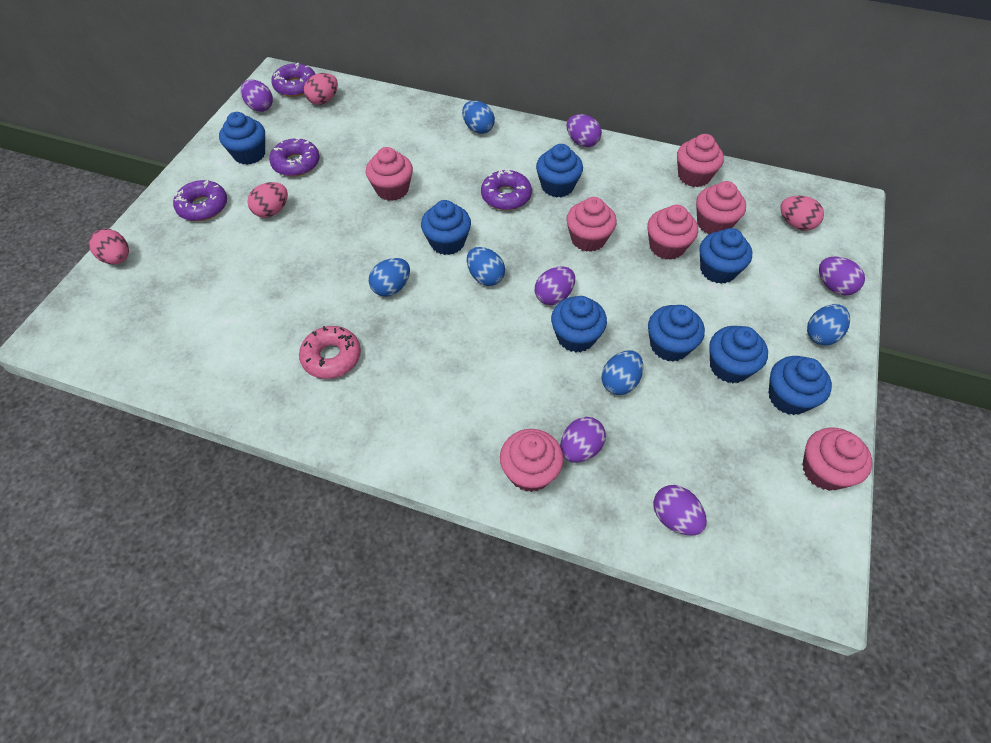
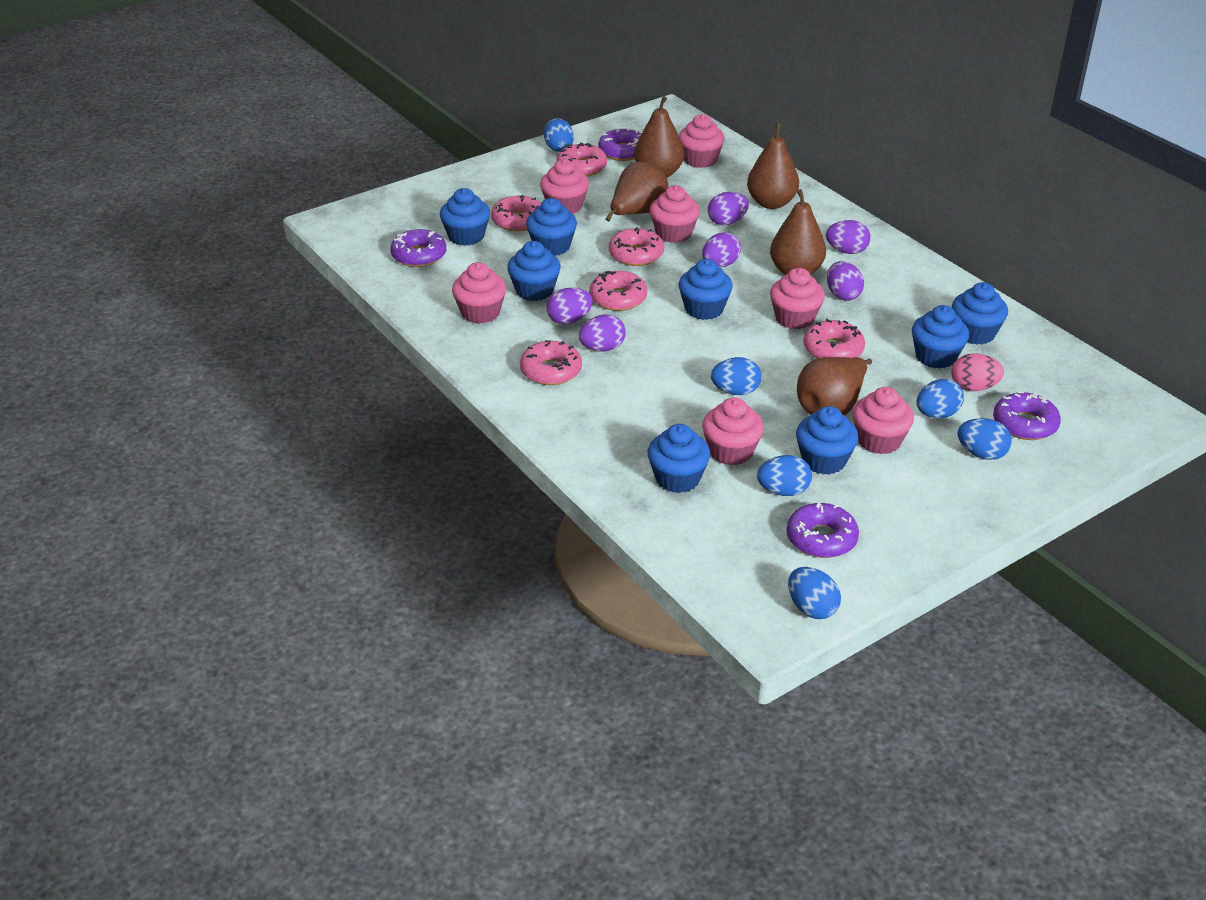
blue egg: 5 -> 6
brown pear: 0 -> 5
pink donut: 1 -> 6
pink egg: 4 -> 1

